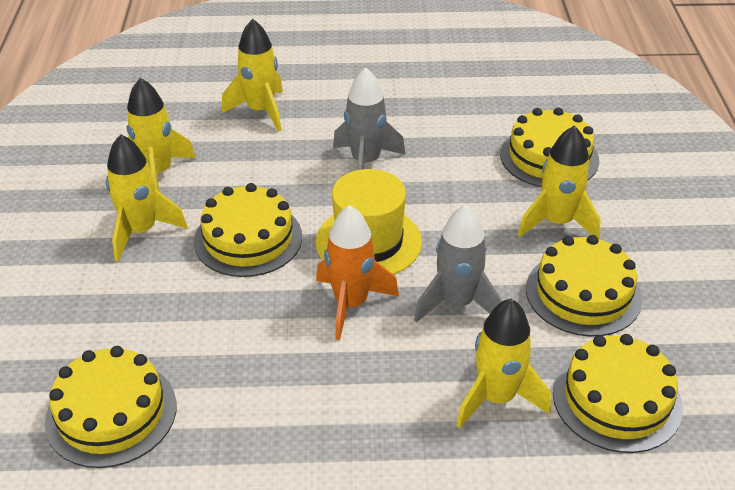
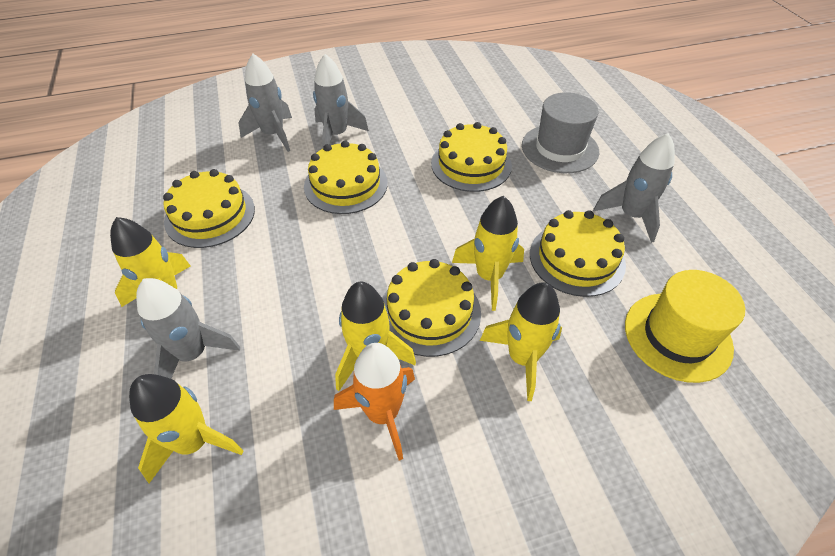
grey hat: 0 -> 1
grey rocket: 2 -> 4

